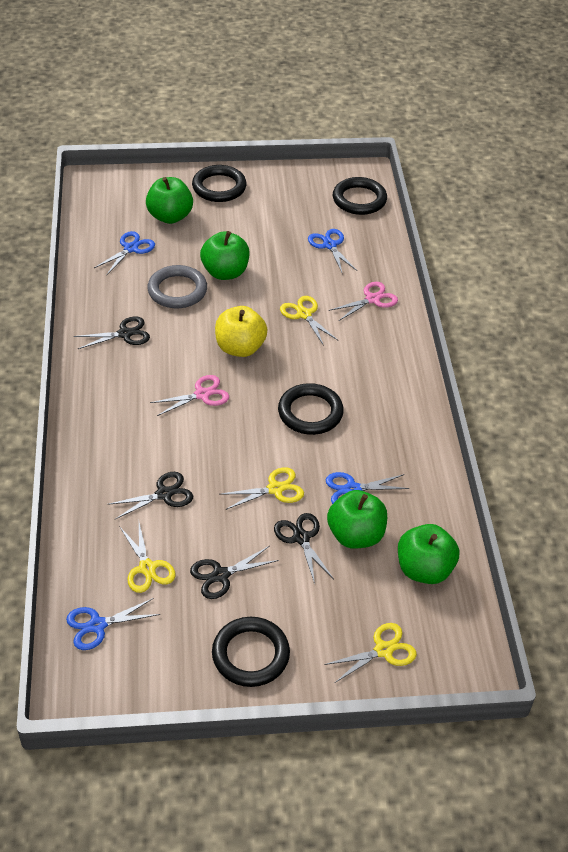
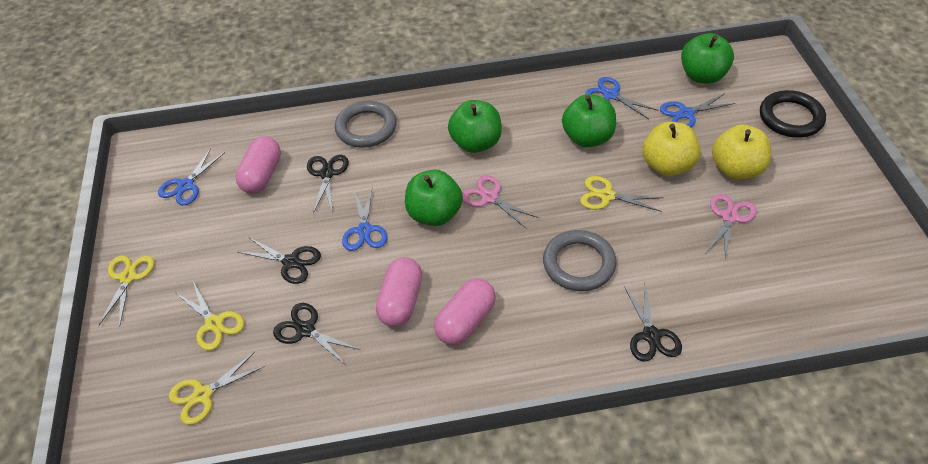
black ring: 4 -> 1
grey ring: 1 -> 2
pink capsule: 0 -> 3
yellow apple: 1 -> 2

